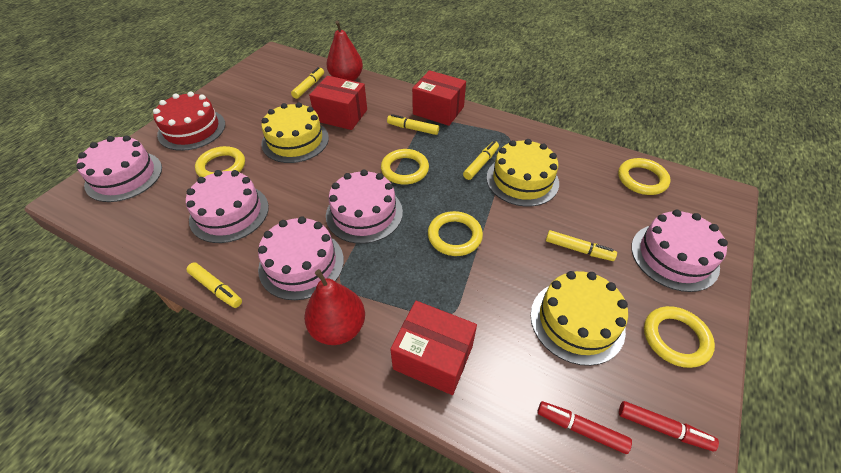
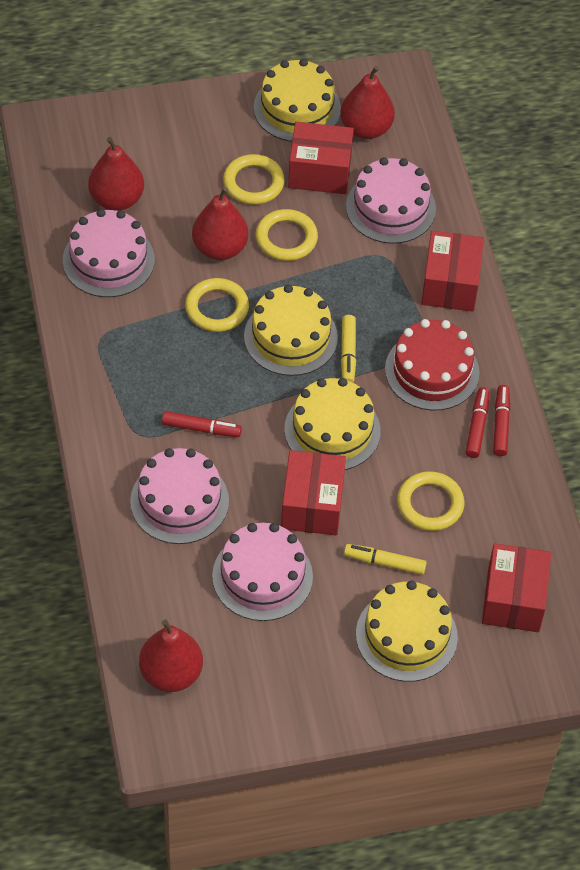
pink cake: 5 -> 4
red box: 3 -> 4
red marker: 2 -> 3
red pear: 2 -> 4
yellow cake: 3 -> 4
yellow marker: 5 -> 2
yellow ring: 5 -> 4

